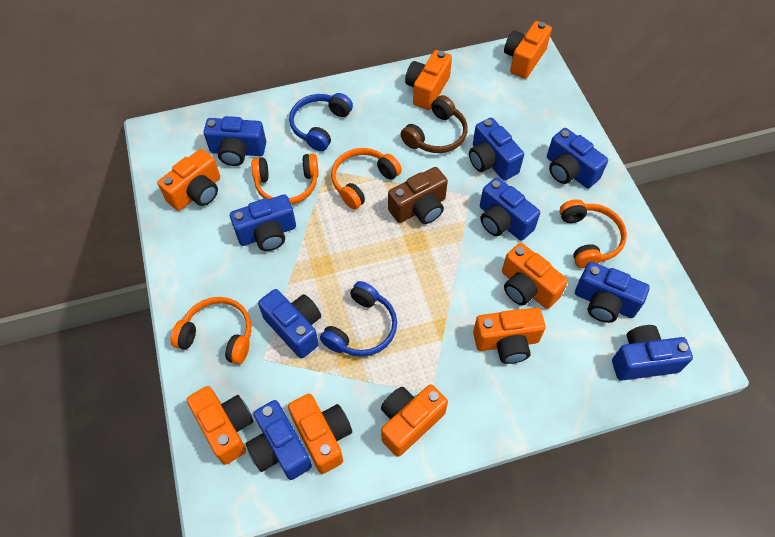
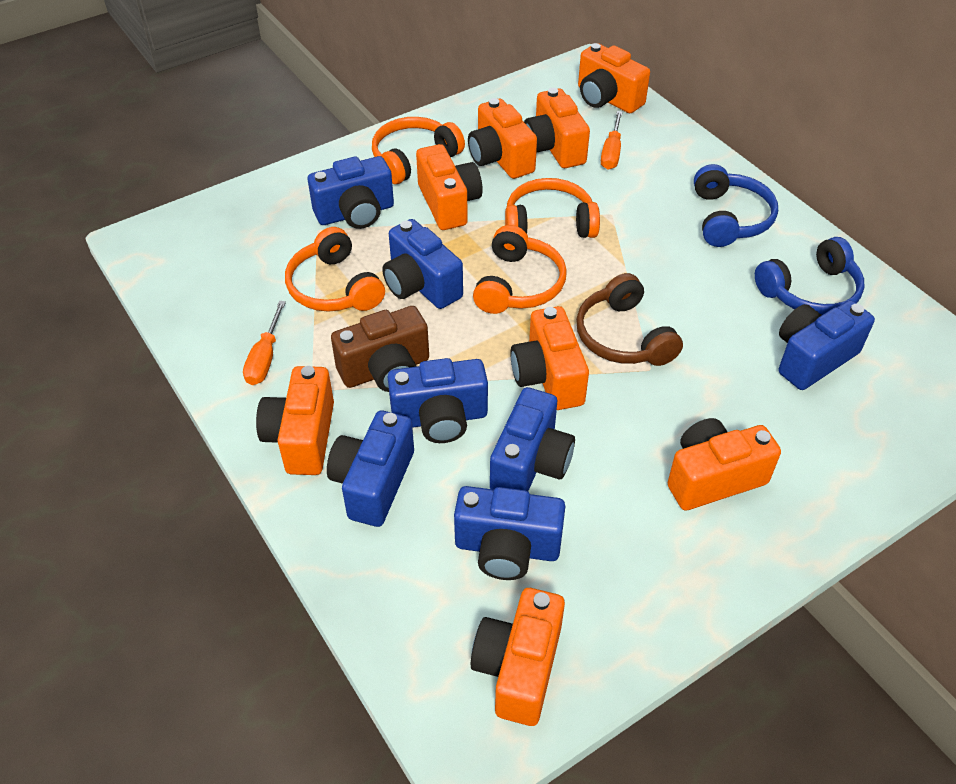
blue camera: 9 -> 7
orange screwdriver: 0 -> 2

